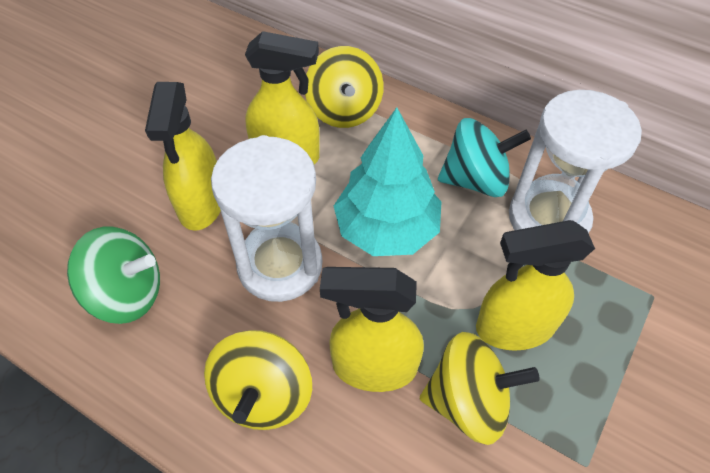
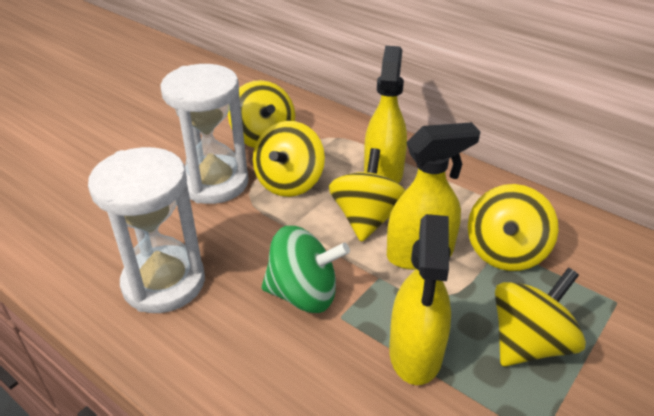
turquoise spinning top: 1 -> 0
turquoise tree: 1 -> 0
yellow spinning top: 3 -> 5
yellow spray bottle: 4 -> 3

